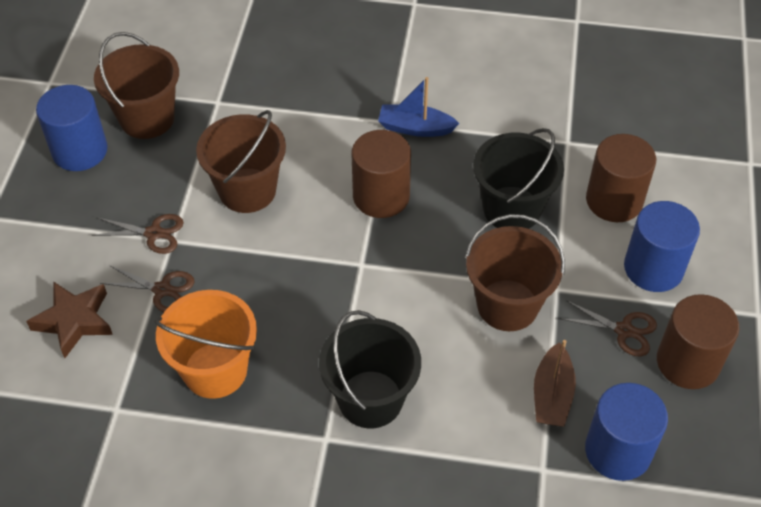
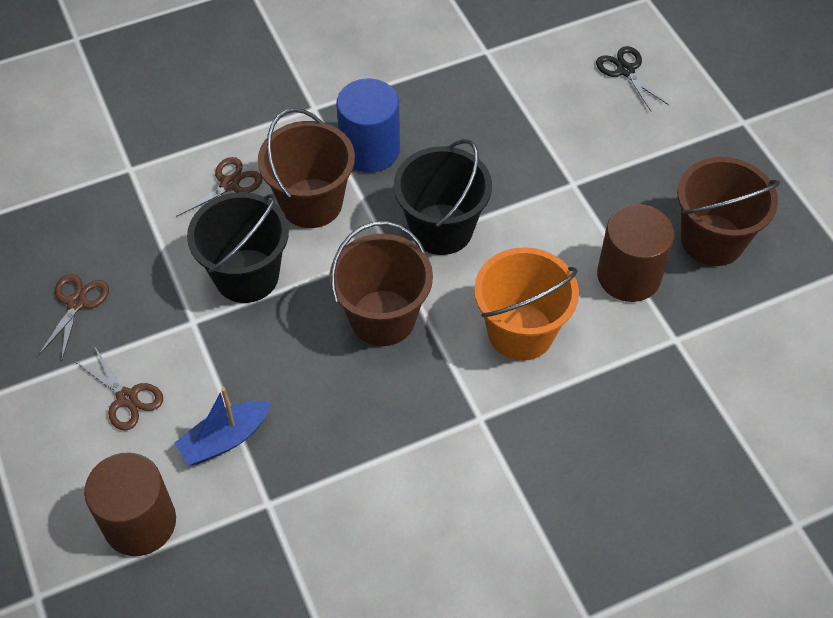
black scissors: 0 -> 1
blue cylinder: 3 -> 1
brown boat: 1 -> 0
brown cylinder: 3 -> 2
brown star: 1 -> 0

